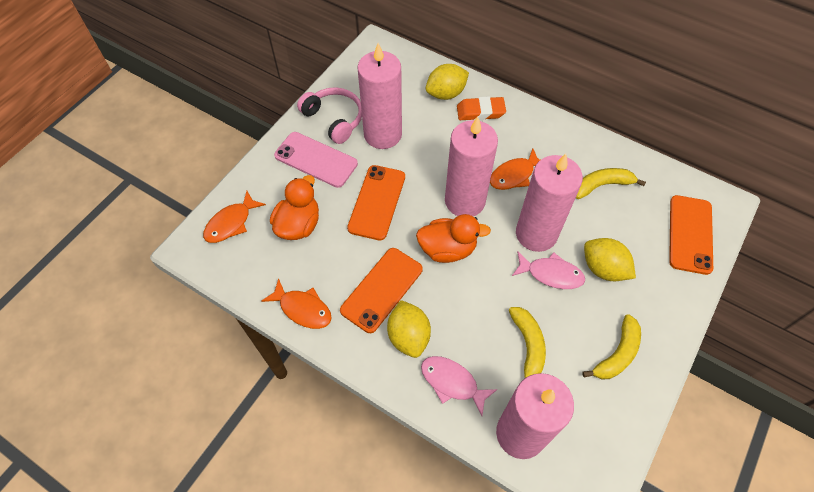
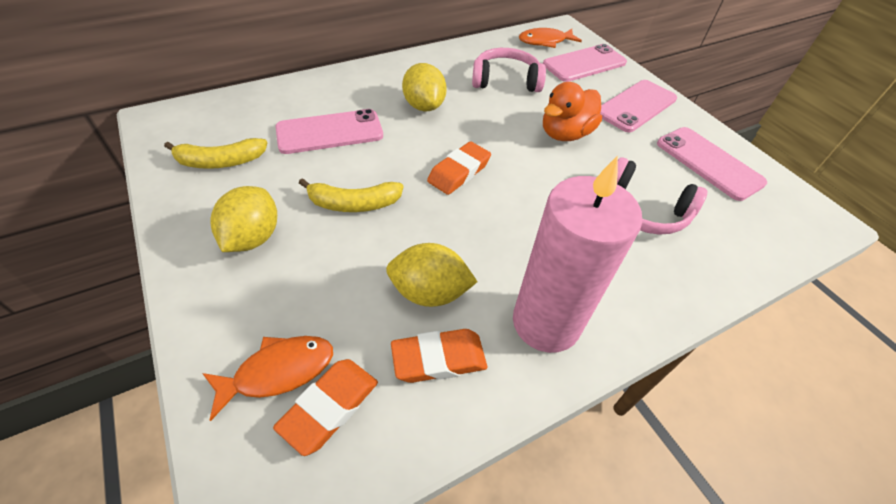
orange duck: 2 -> 1
orange eraser: 1 -> 3
orange fish: 3 -> 2
orange phone: 3 -> 0
pink candle: 4 -> 1
pink fish: 2 -> 0
pink headphones: 1 -> 2
pink phone: 1 -> 4
yellow banana: 3 -> 2

